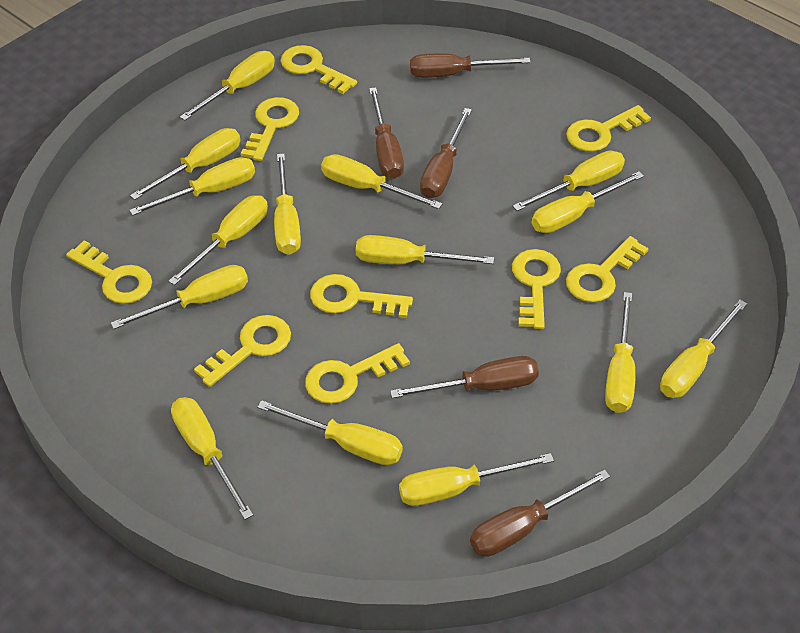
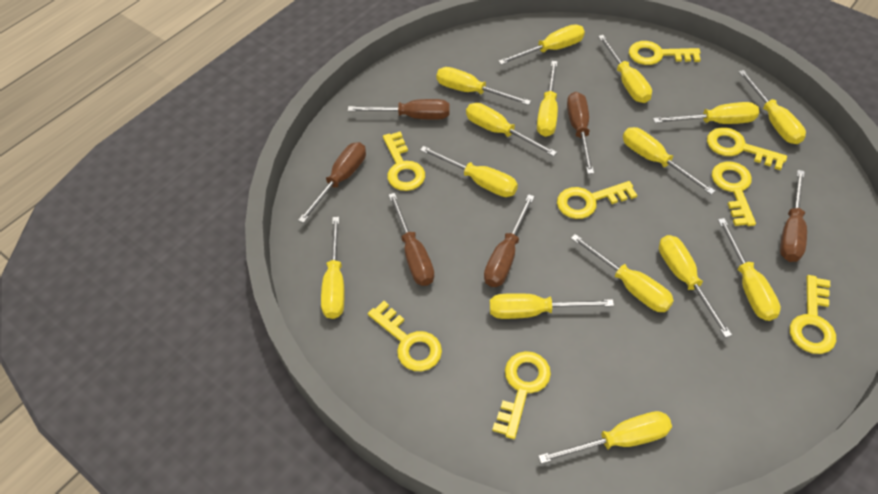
brown screwdriver: 5 -> 6
yellow key: 9 -> 8

